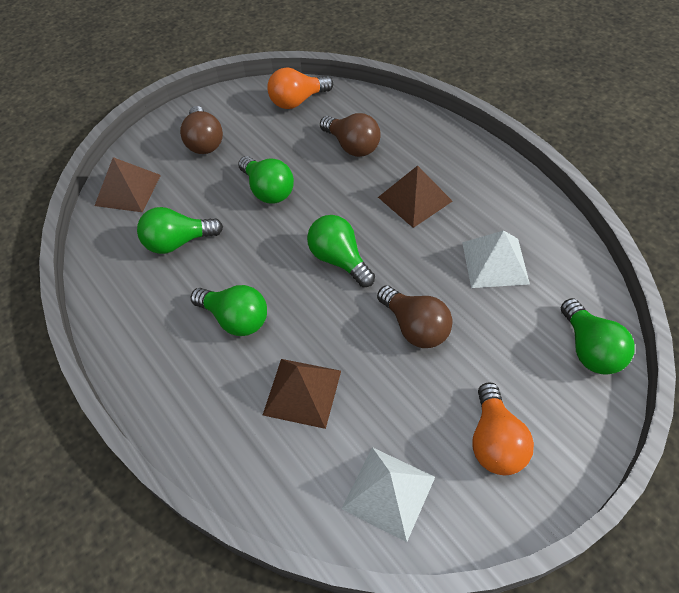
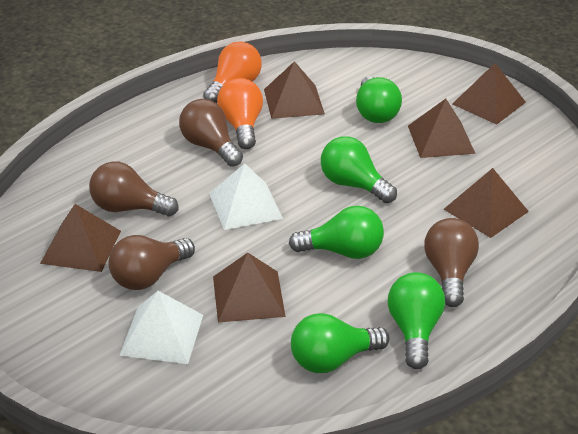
brown light bulb: 3 -> 4
brown pyramid: 3 -> 6

